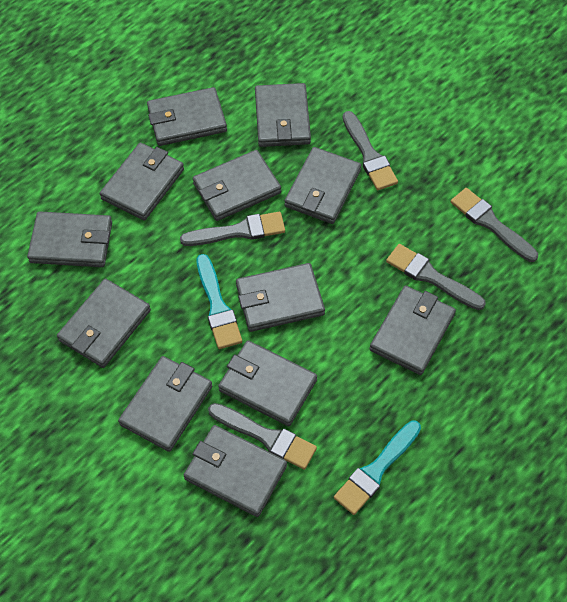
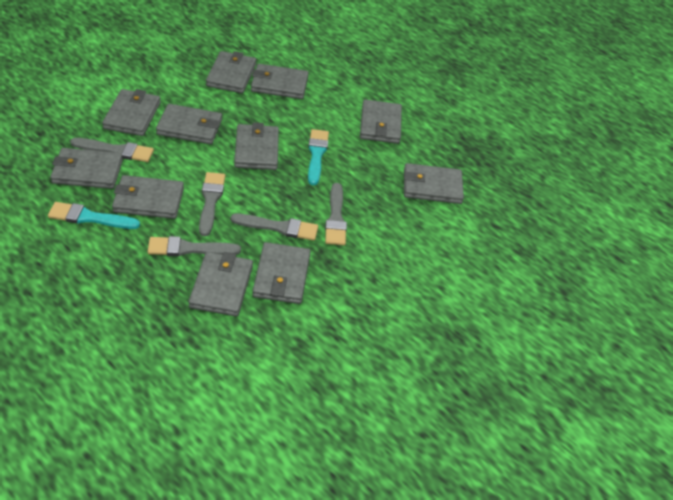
grey wallet: 12 -> 11

